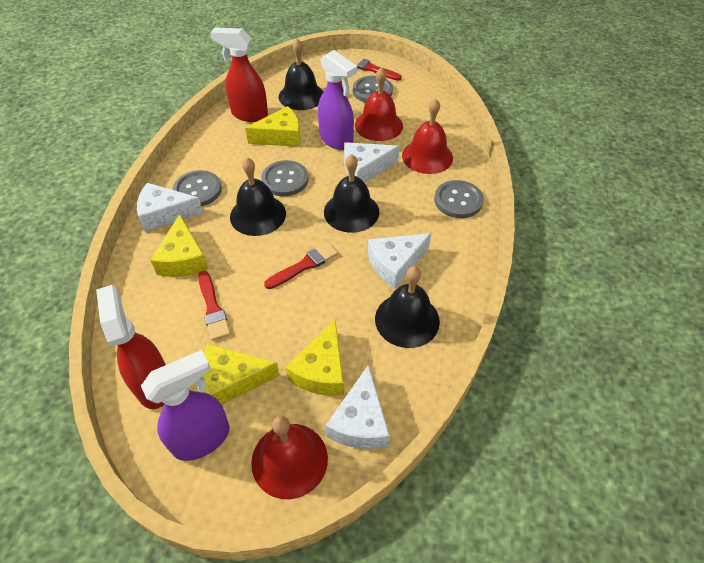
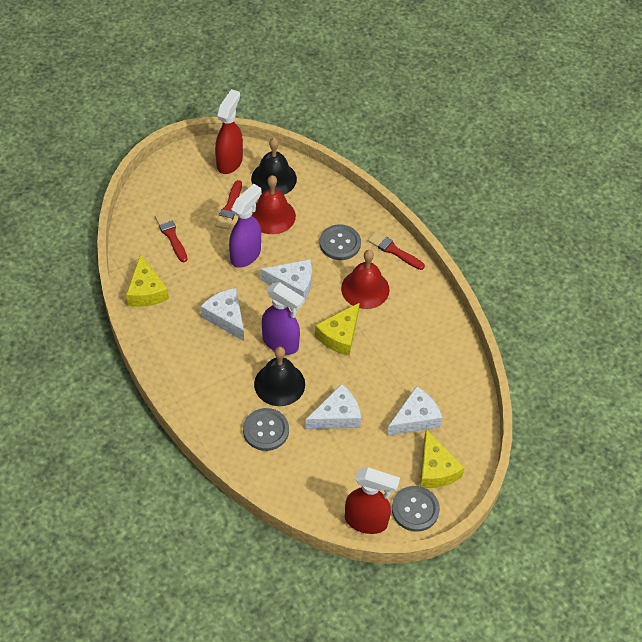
black bell: 4 -> 2
grey button: 4 -> 3
red bell: 3 -> 2
yellow cheese: 4 -> 3

